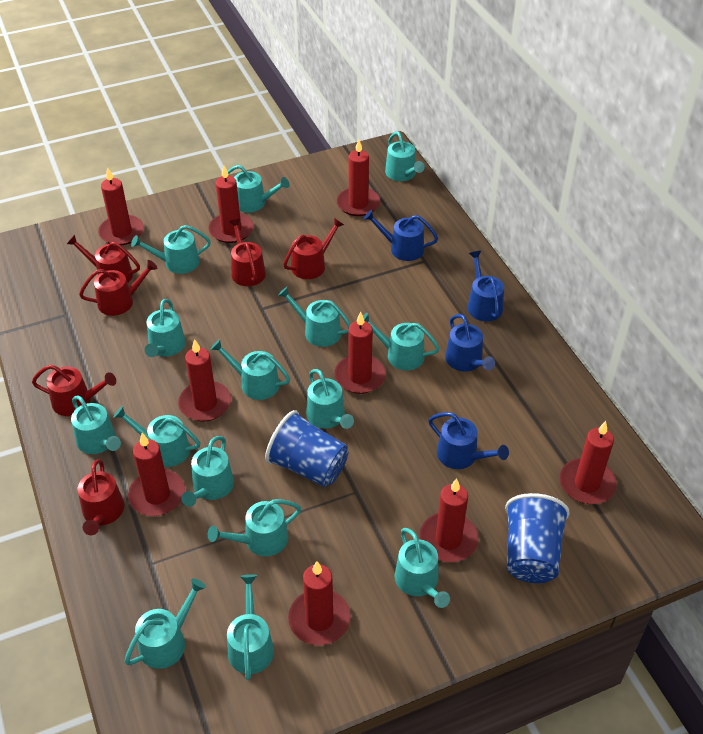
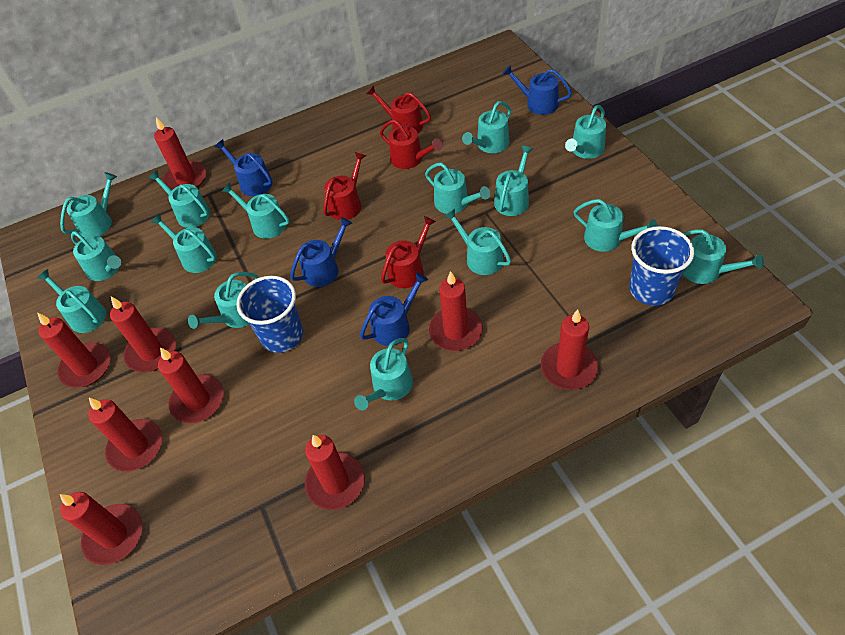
red watering can: 6 -> 4

